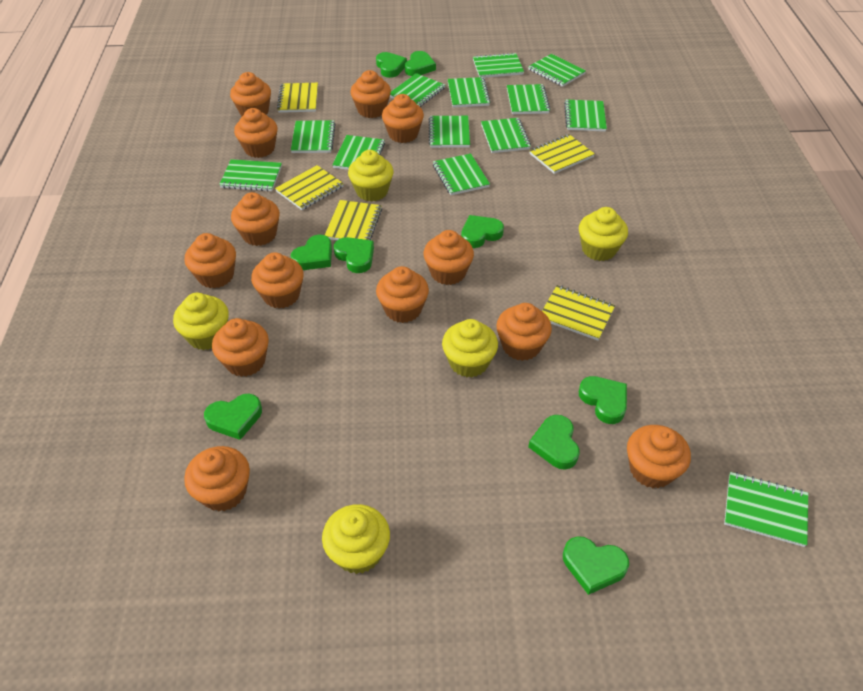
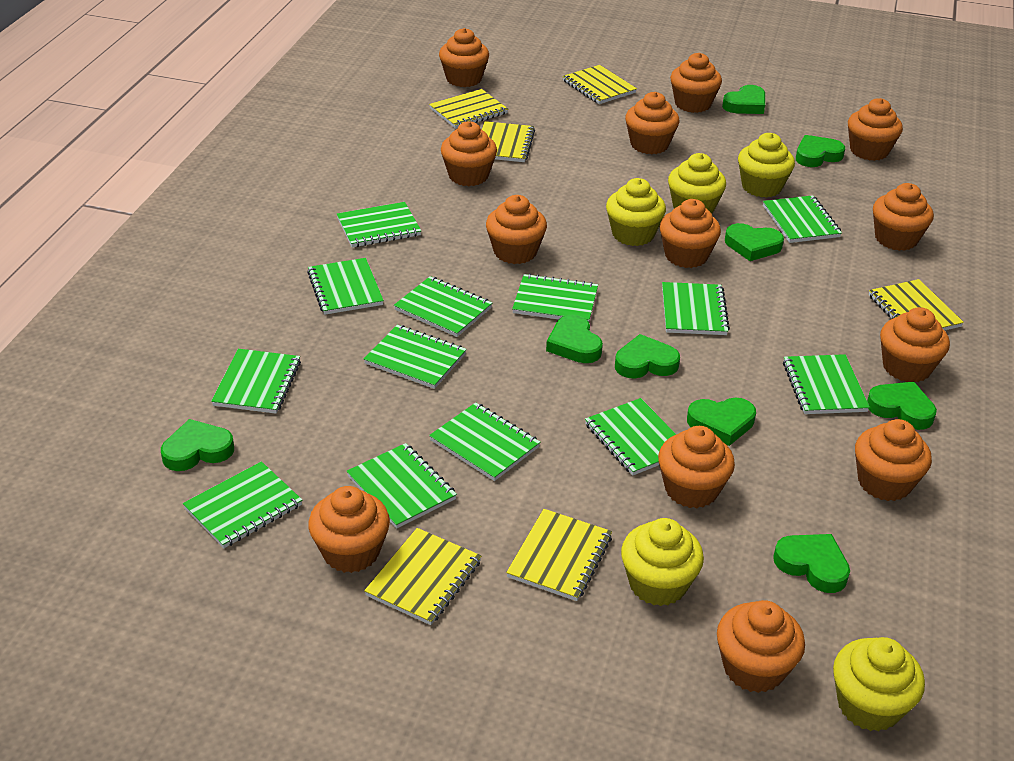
yellow notebook: 5 -> 6

